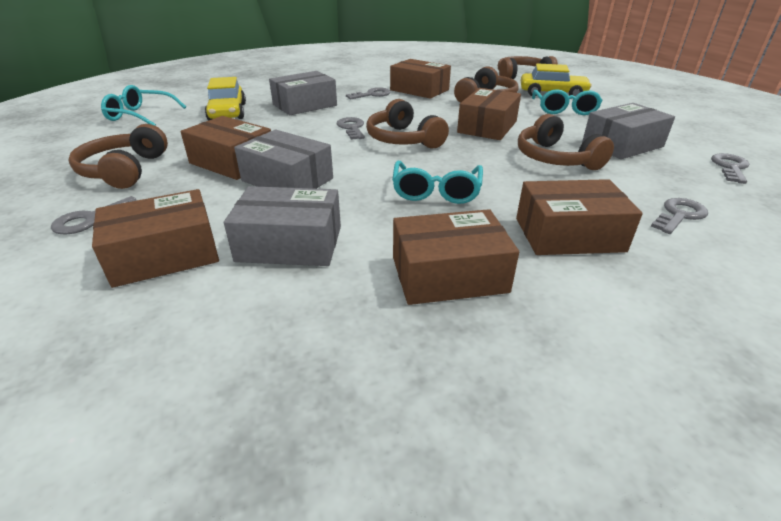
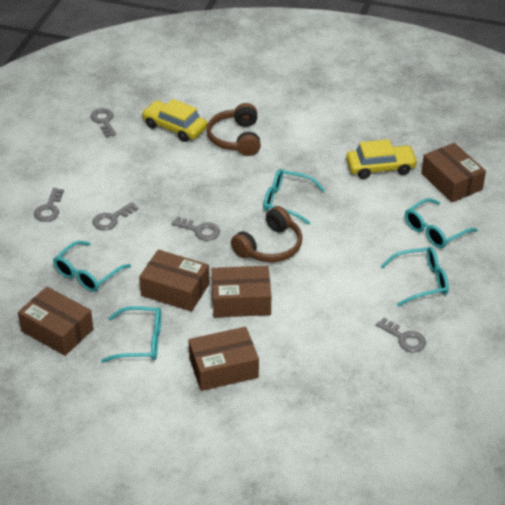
brown box: 6 -> 5
brown headphones: 5 -> 2
grey box: 4 -> 0
turquoise glasses: 3 -> 5

